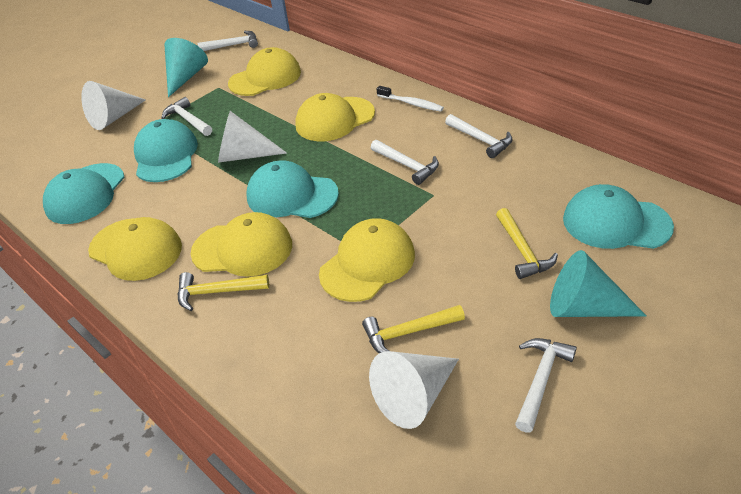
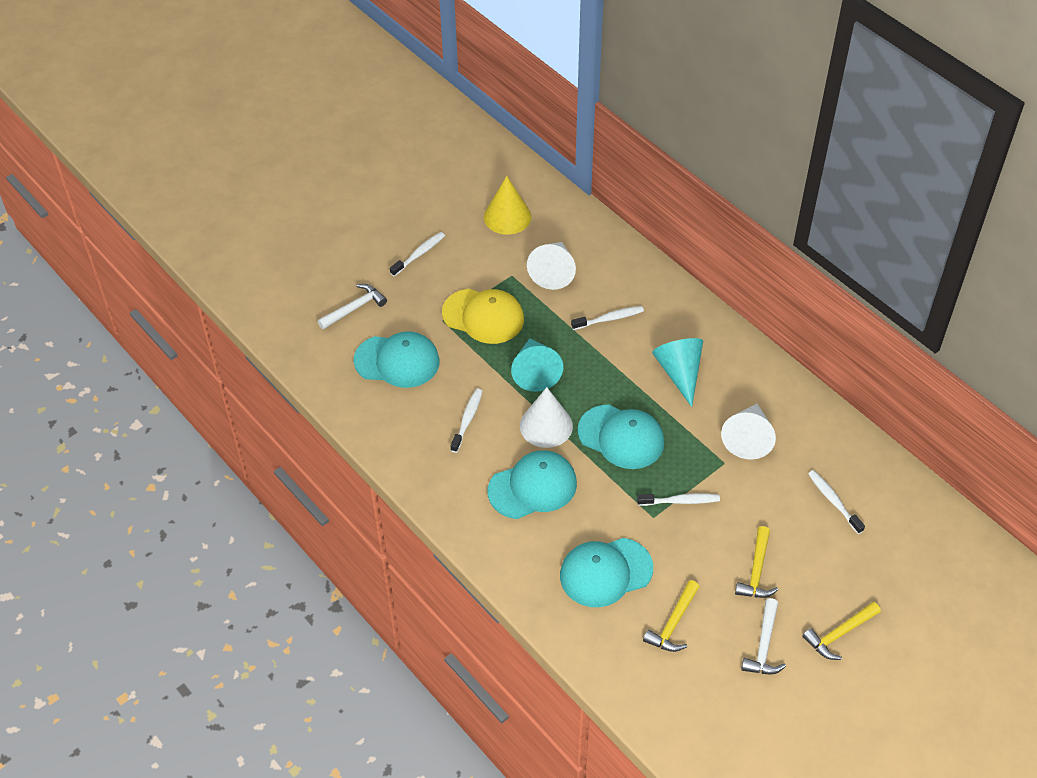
white hammer: 5 -> 2
white toothbrush: 1 -> 5
yellow cap: 5 -> 1
yellow cone: 0 -> 1

